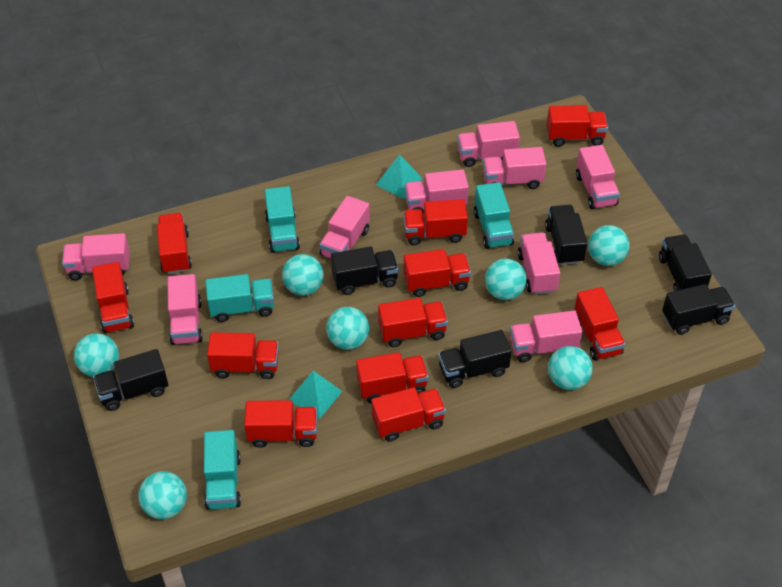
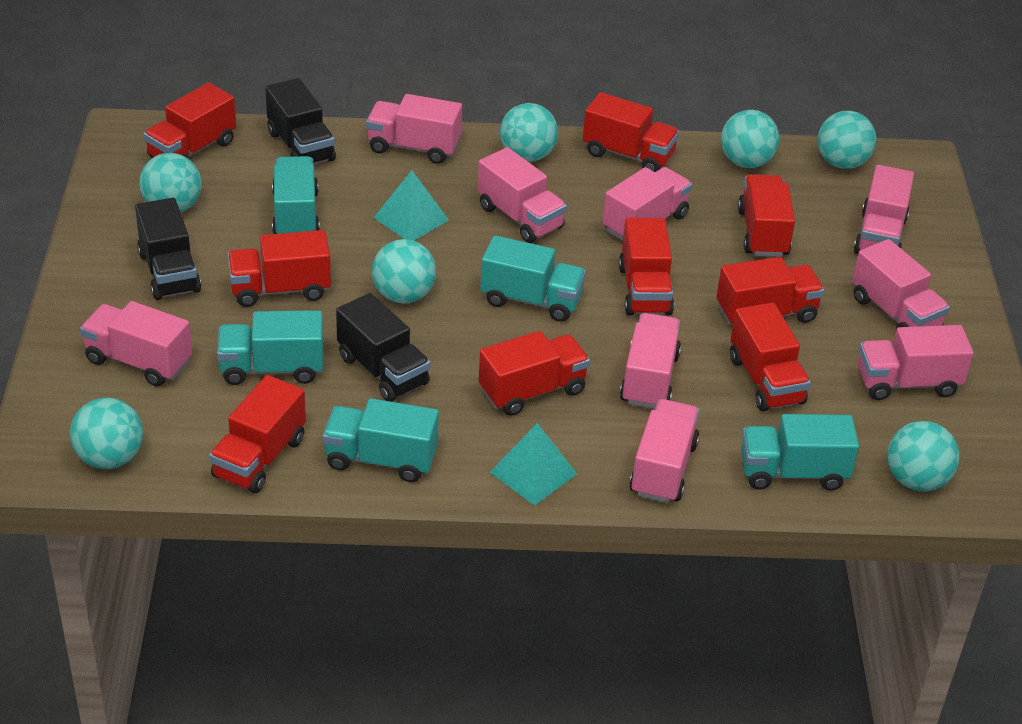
black truck: 6 -> 3
red truck: 11 -> 9
turquoise truck: 4 -> 5

